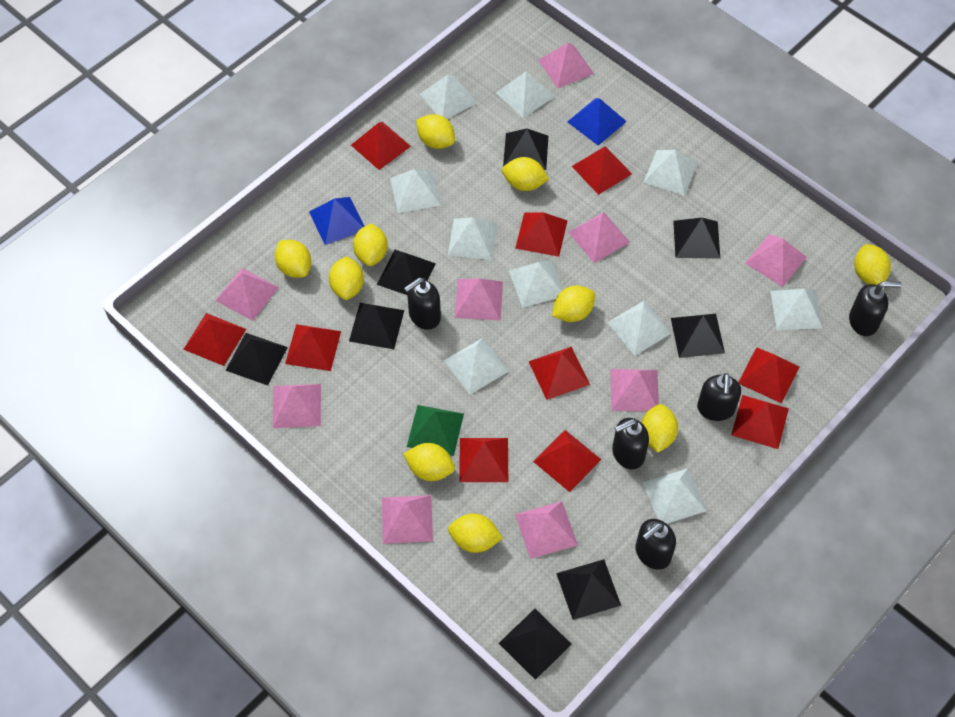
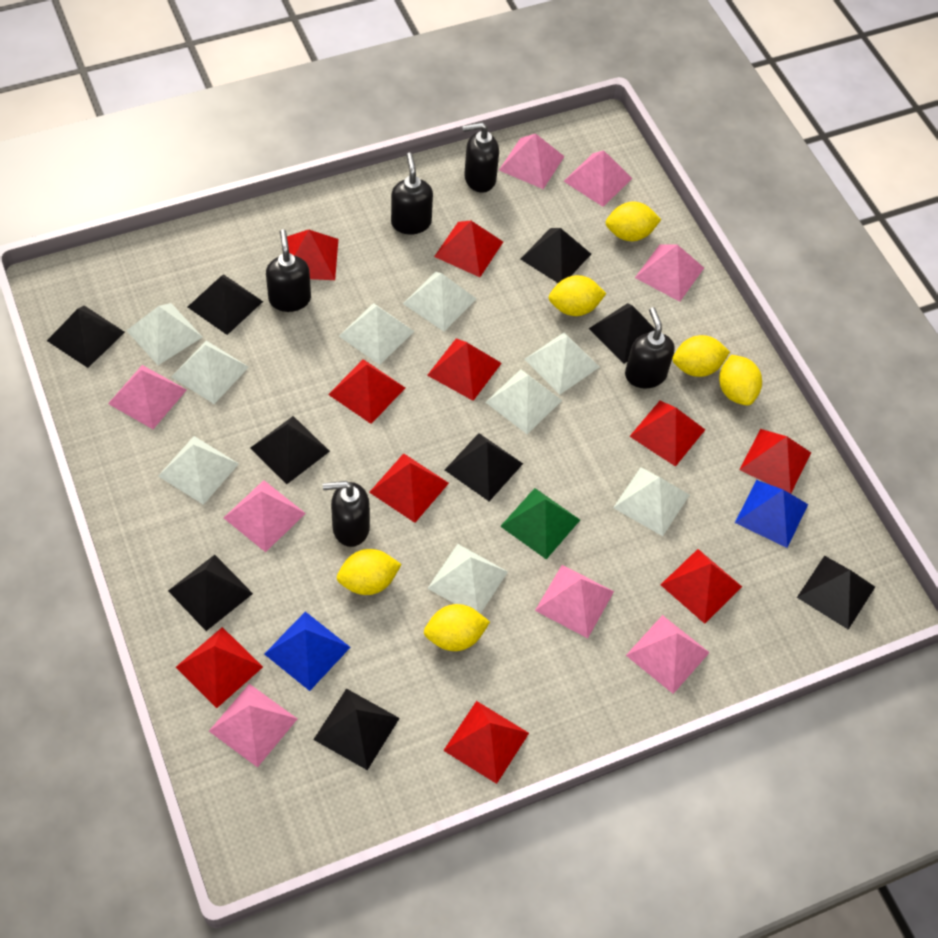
black pyramid: 8 -> 9
pink pyramid: 9 -> 8
white pyramid: 10 -> 9
yellow lemon: 10 -> 6

